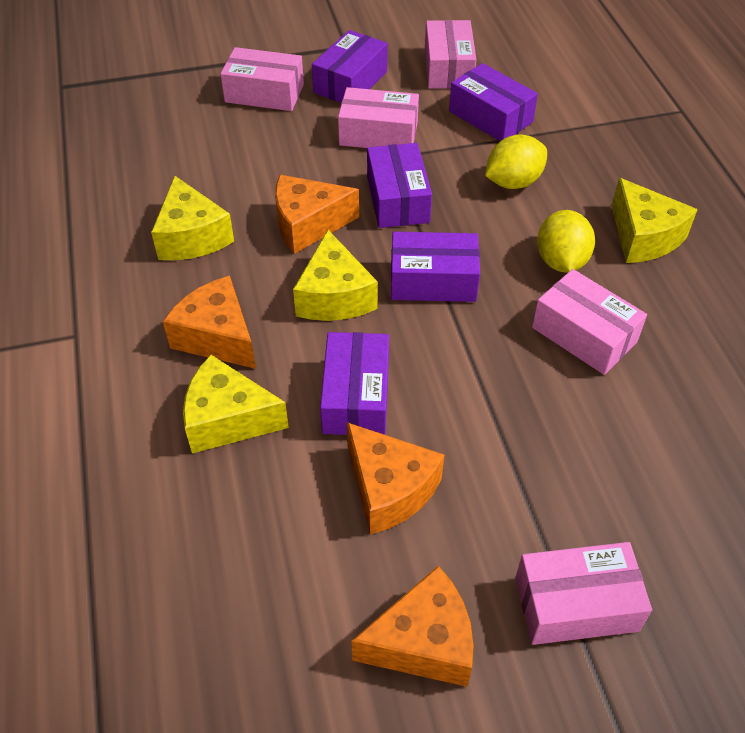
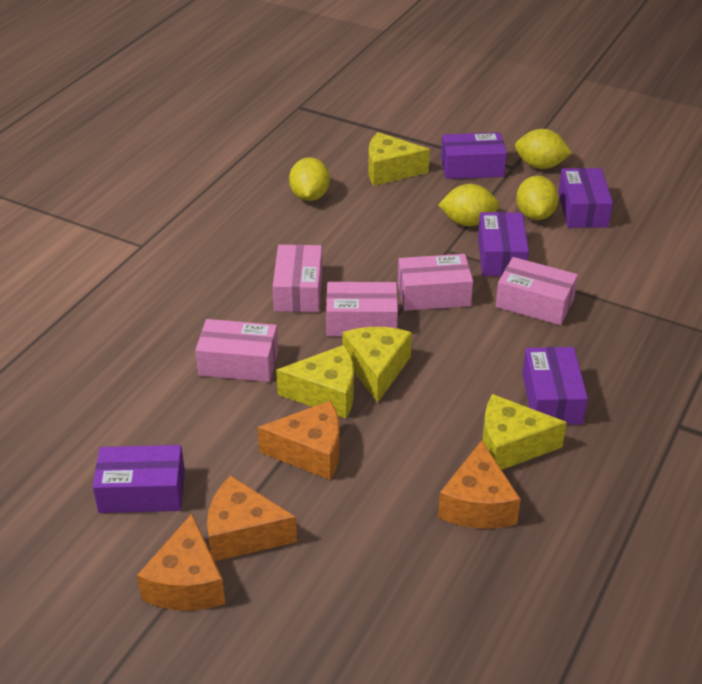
yellow lemon: 2 -> 4

